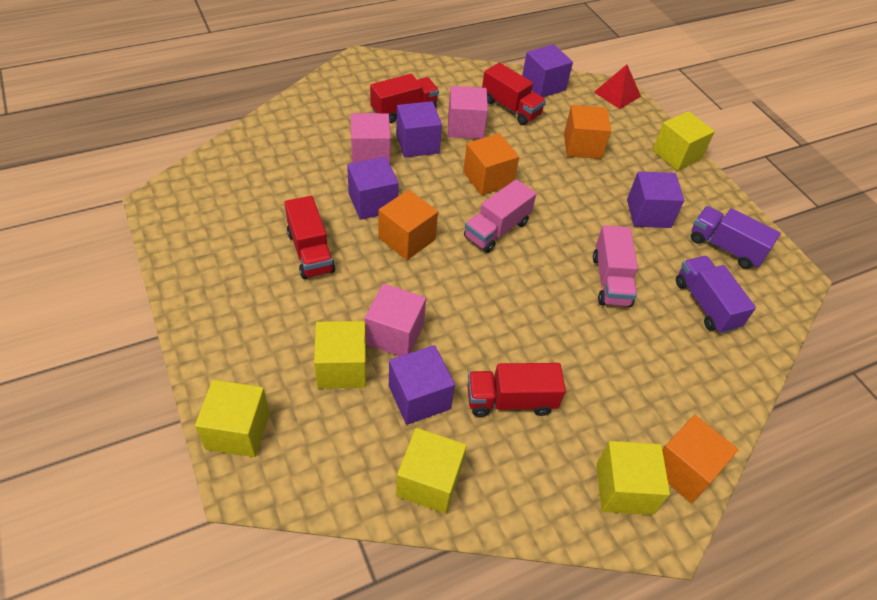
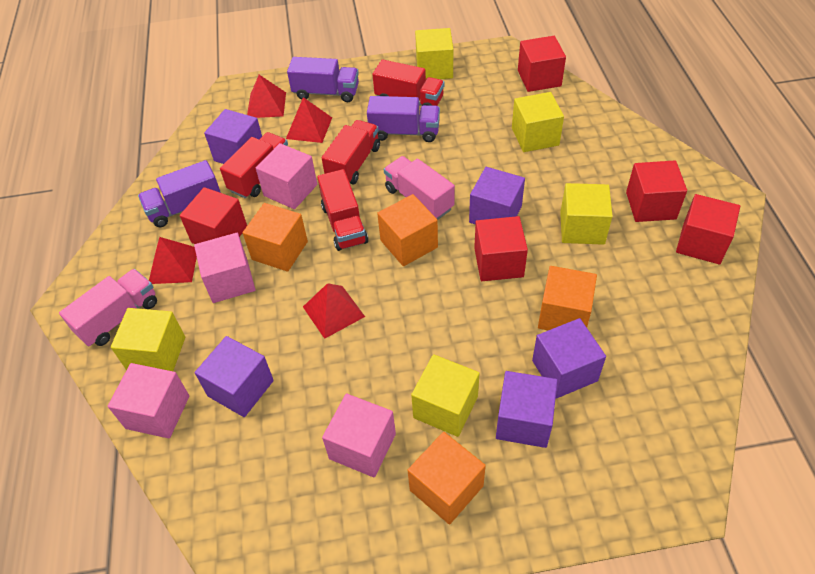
pink cube: 3 -> 4
purple truck: 2 -> 3
red cube: 0 -> 5
red pyramid: 1 -> 4

